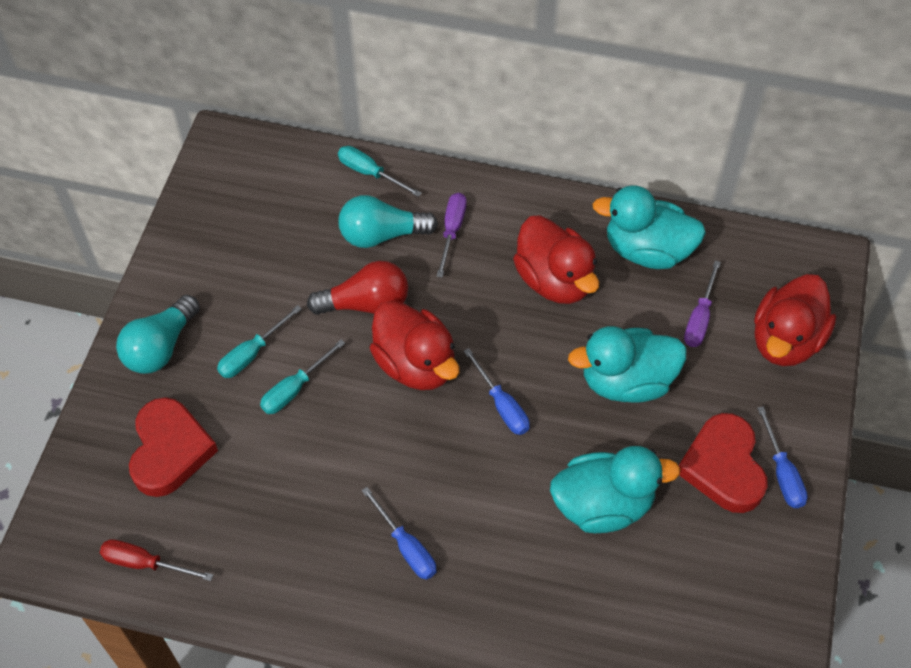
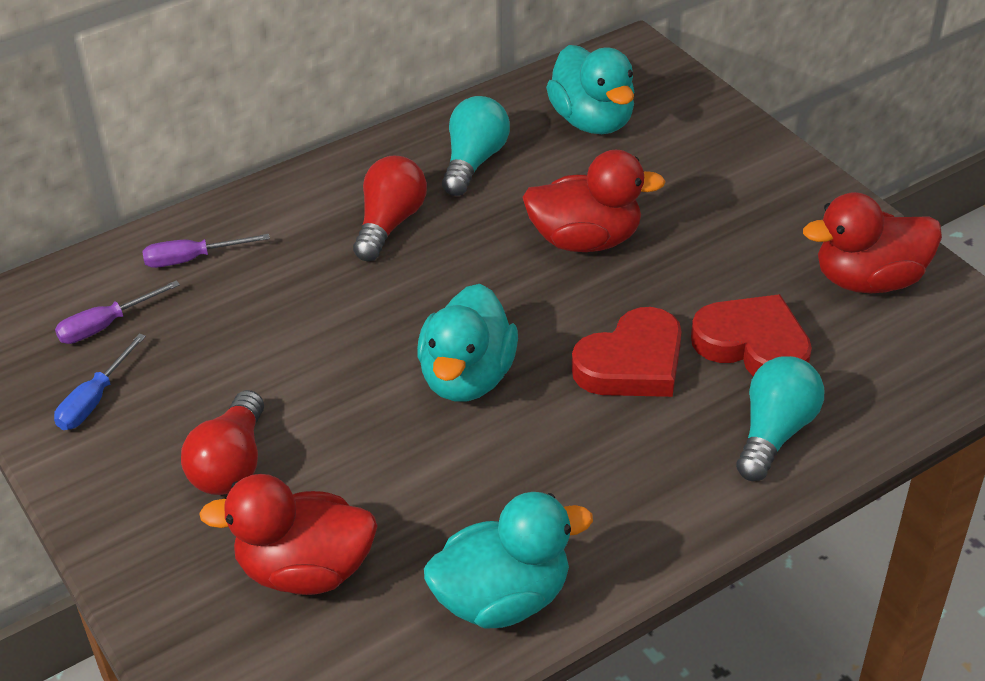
blue screwdriver: 3 -> 1
red light bulb: 1 -> 2
red screwdriver: 1 -> 0
turquoise screwdriver: 3 -> 0

